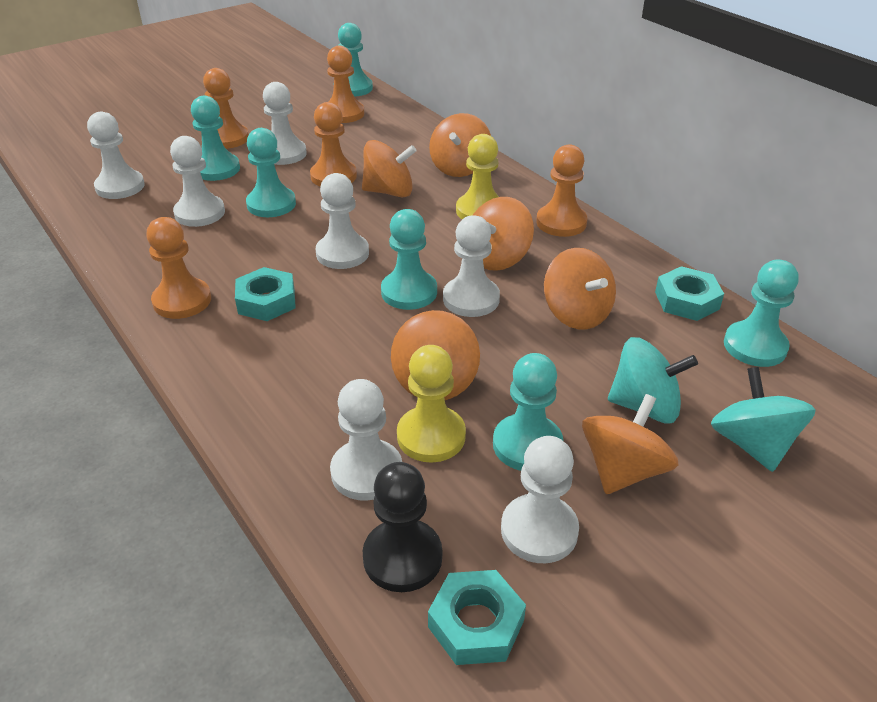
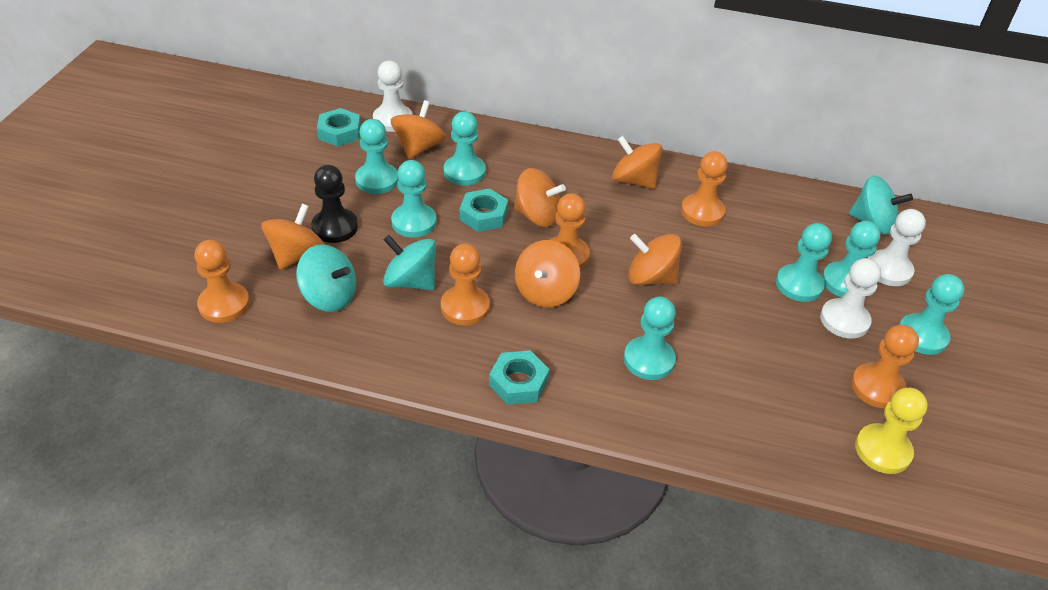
turquoise pawn: 6 -> 7
turquoise spinning top: 2 -> 3
white pawn: 7 -> 3
yellow pawn: 2 -> 1

